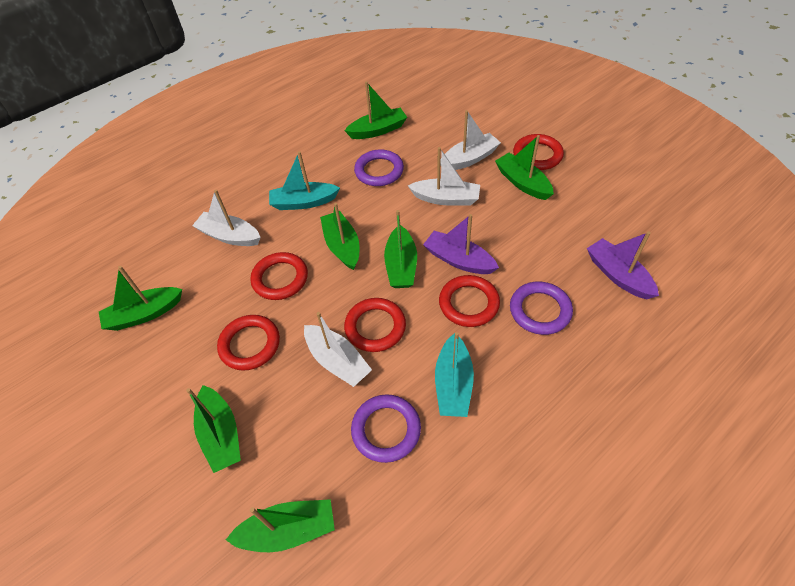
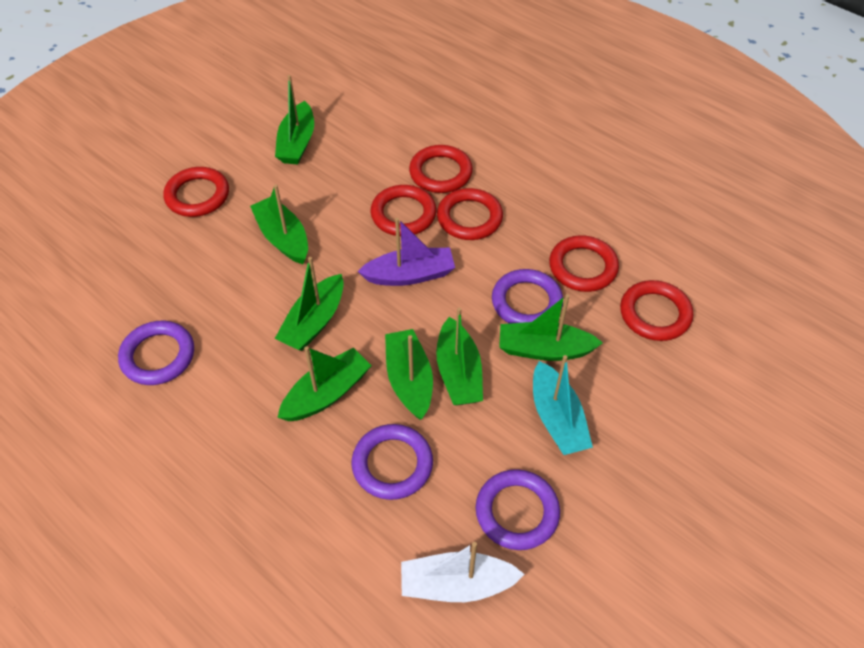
purple boat: 2 -> 1
purple ring: 3 -> 4
red ring: 5 -> 6
turquoise boat: 2 -> 1
white boat: 4 -> 1

